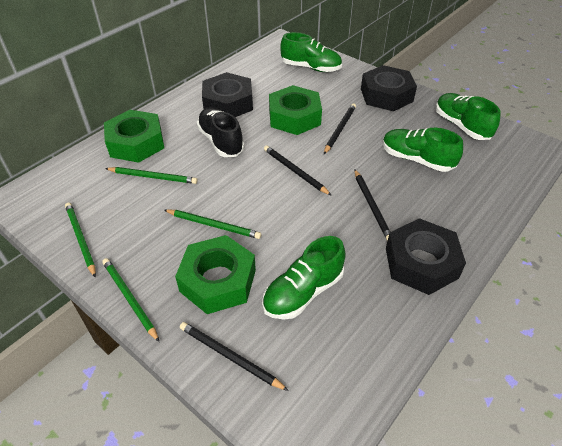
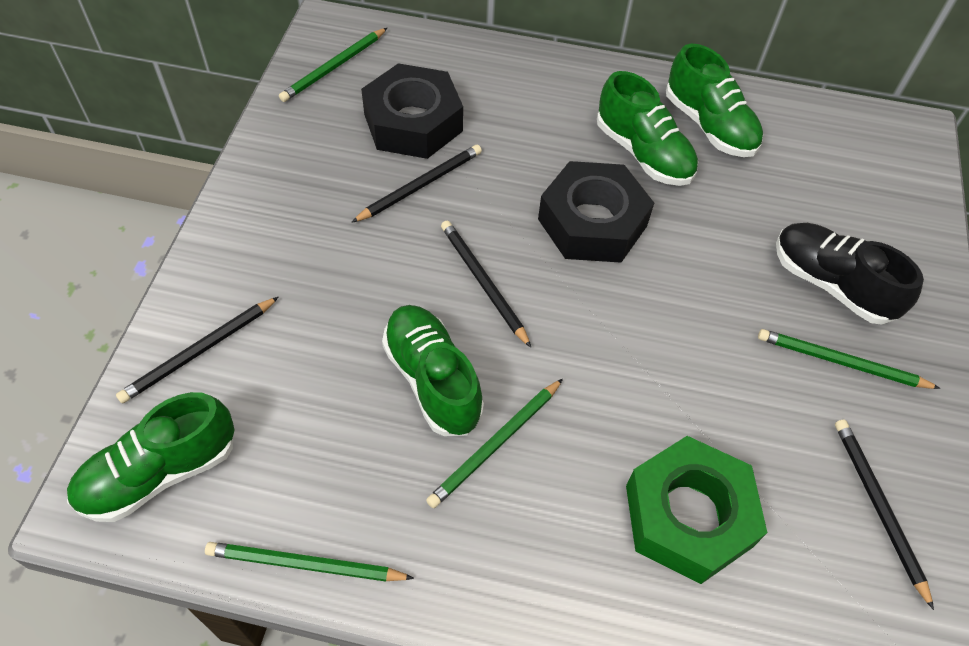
black nut: 3 -> 2
green nut: 3 -> 1

